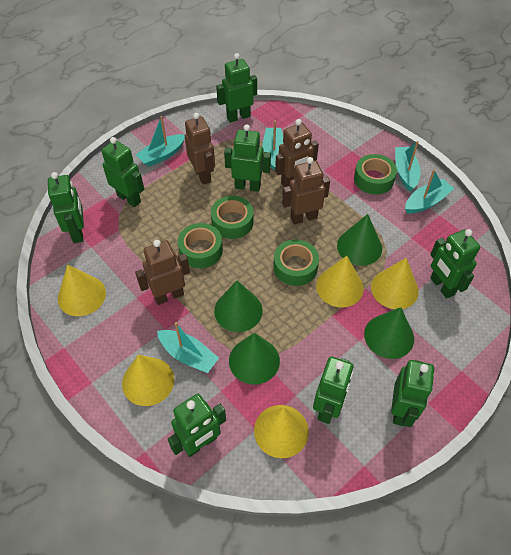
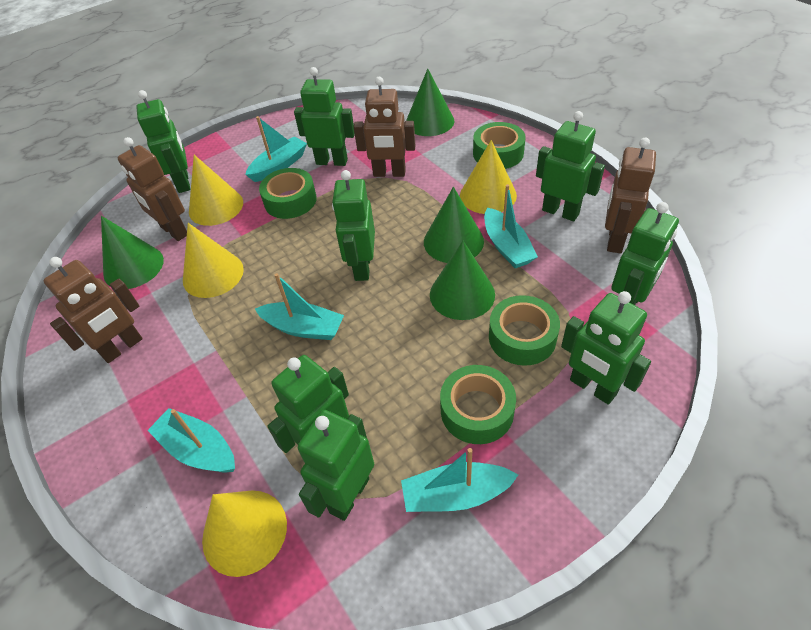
yellow cone: 5 -> 4

